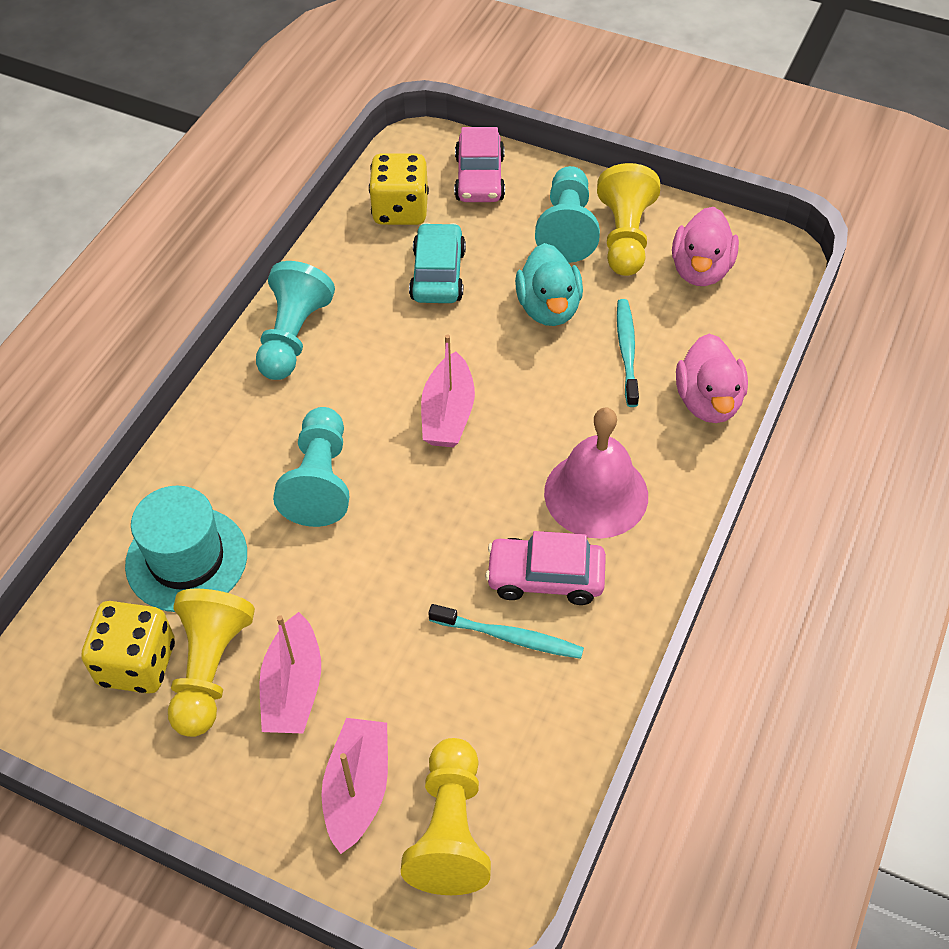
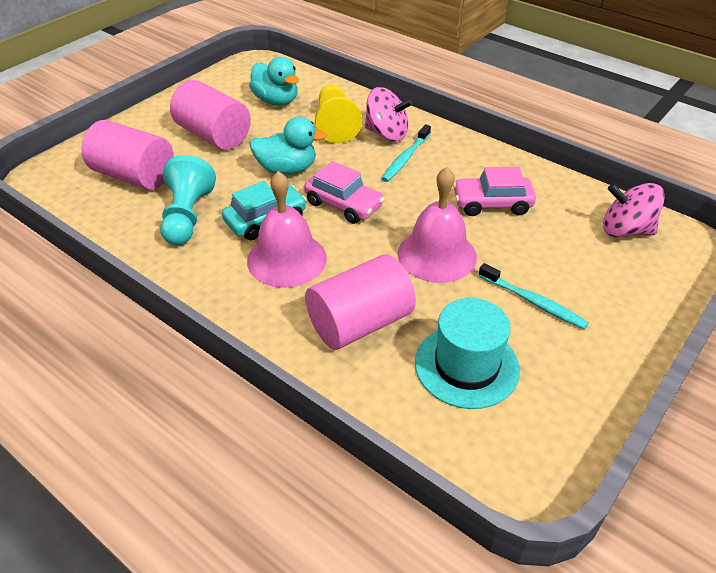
pink bell: 1 -> 2
pink boat: 3 -> 0
pink cylinder: 0 -> 3
pink duck: 2 -> 0
pink spinning top: 0 -> 2
turquoise duck: 1 -> 2
turquoise pawn: 3 -> 1
yellow dice: 2 -> 0
yellow pawn: 3 -> 1

